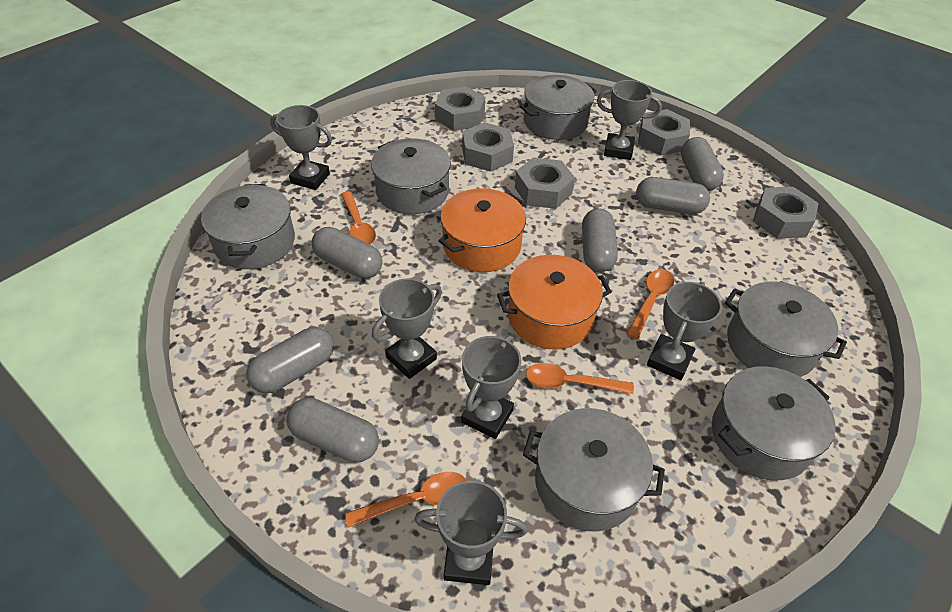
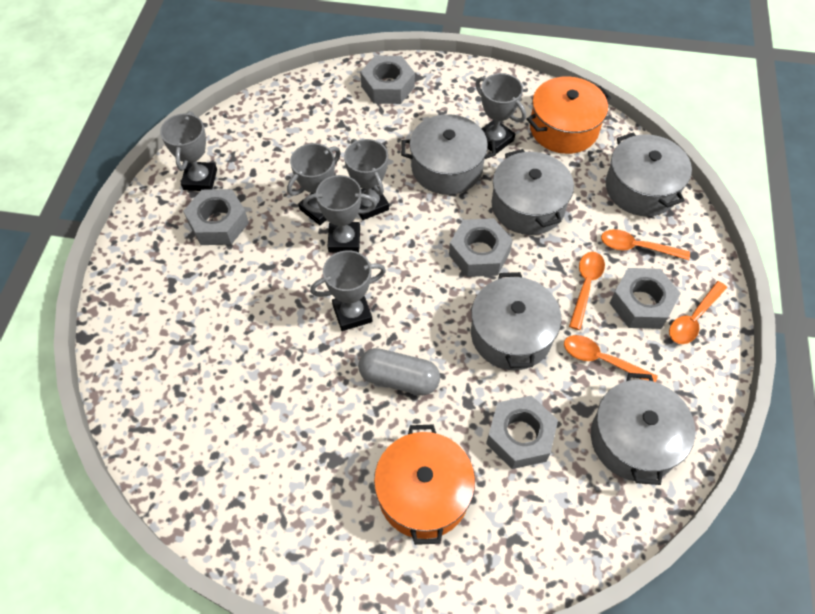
grey capsule: 6 -> 1
grey pot: 6 -> 5

